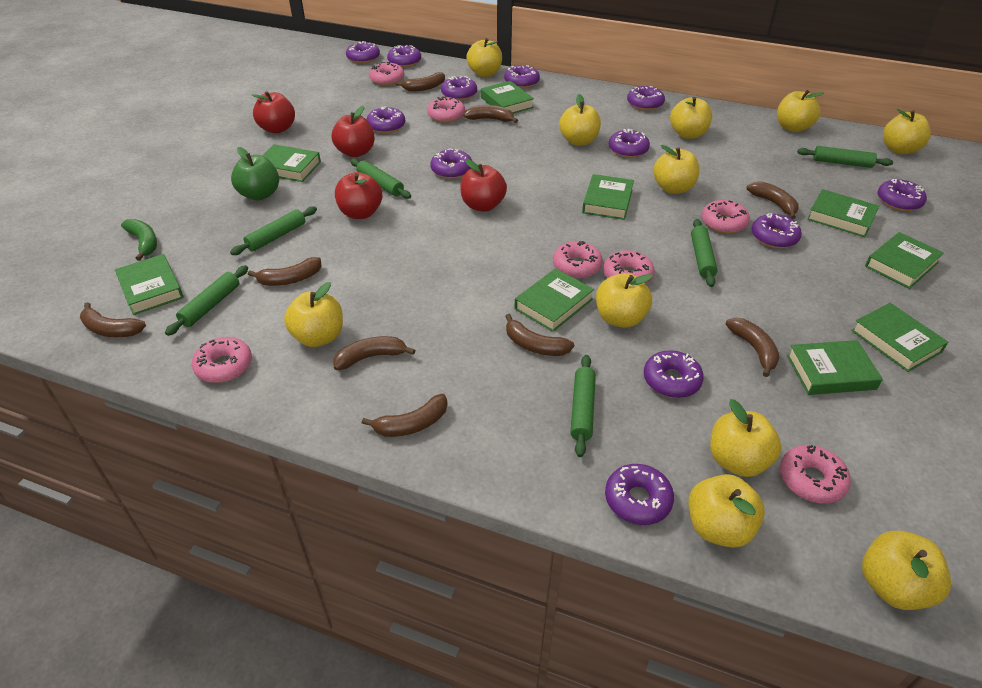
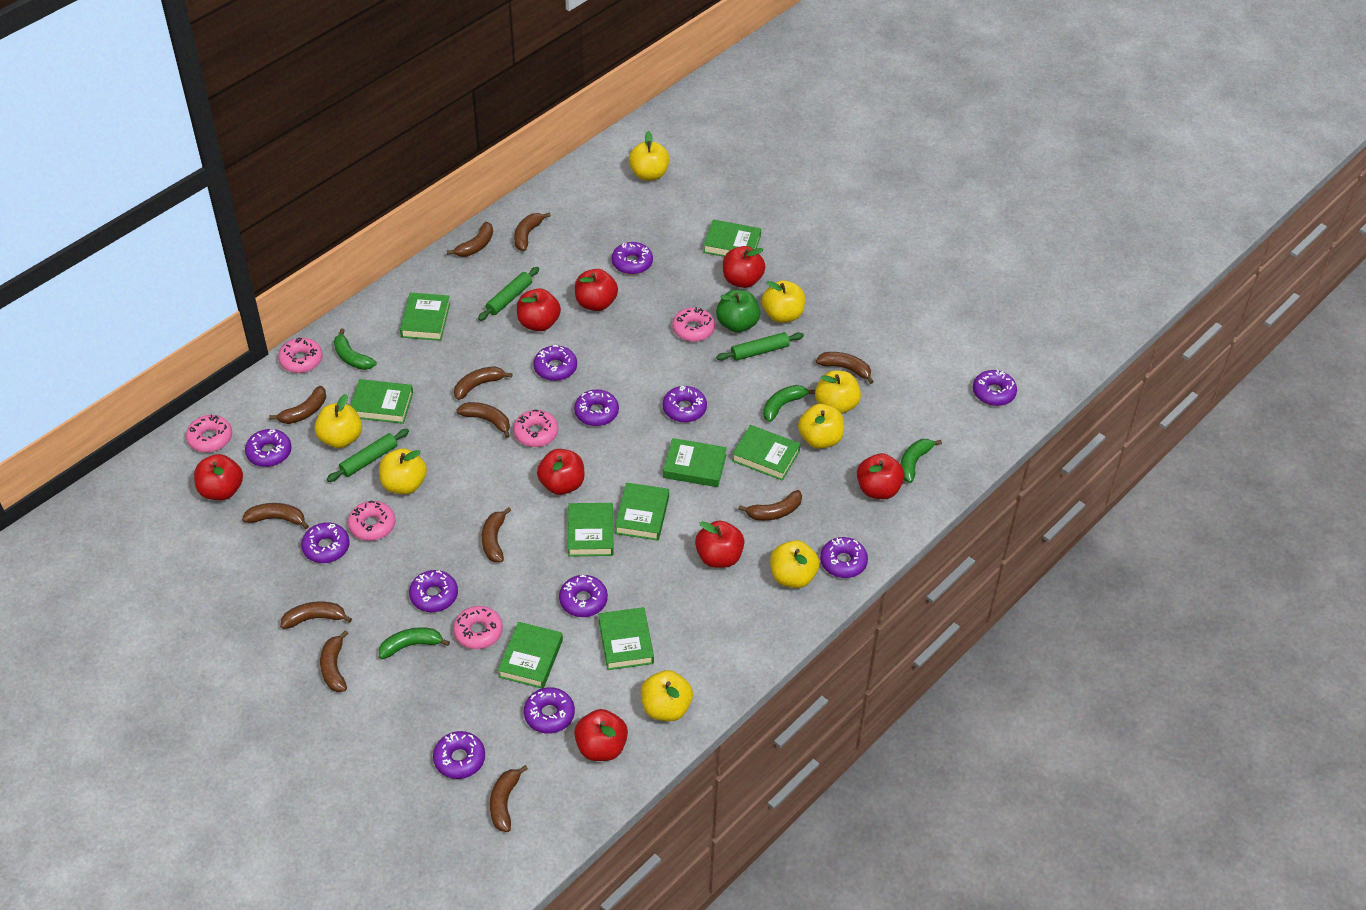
brown banana: 9 -> 12
green banana: 1 -> 4
green rolling pin: 6 -> 3
pink donut: 7 -> 6
red apple: 4 -> 8
yellow apple: 11 -> 8

